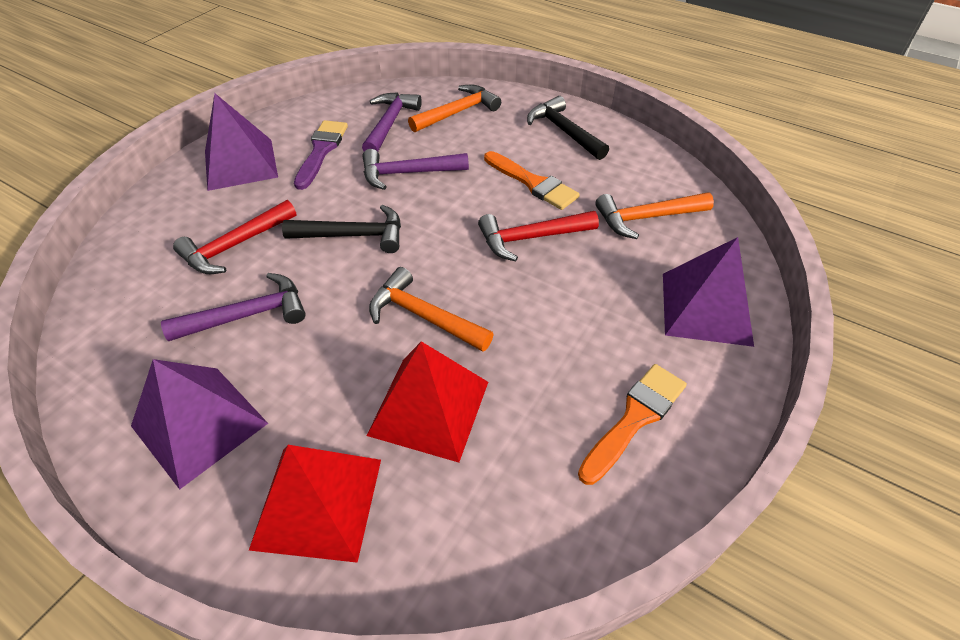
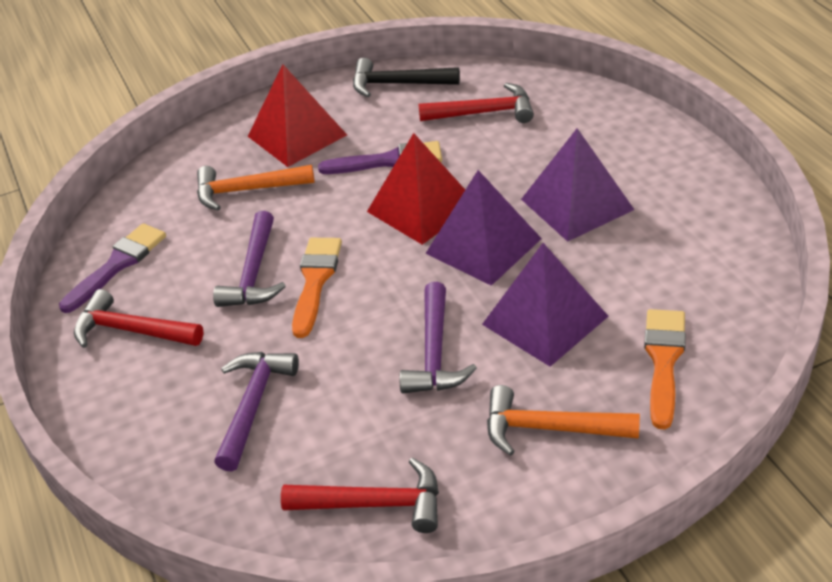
black hammer: 2 -> 1
orange hammer: 3 -> 2
purple brush: 1 -> 2
red hammer: 2 -> 3

